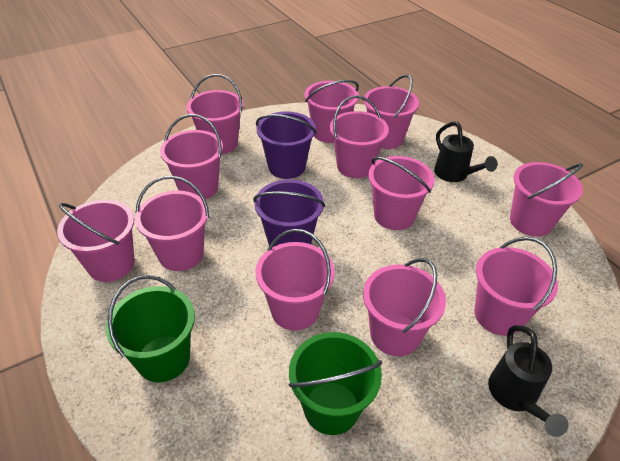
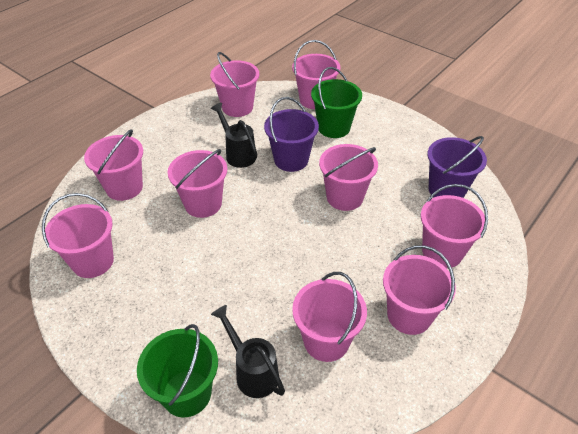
pink bucket: 12 -> 9

